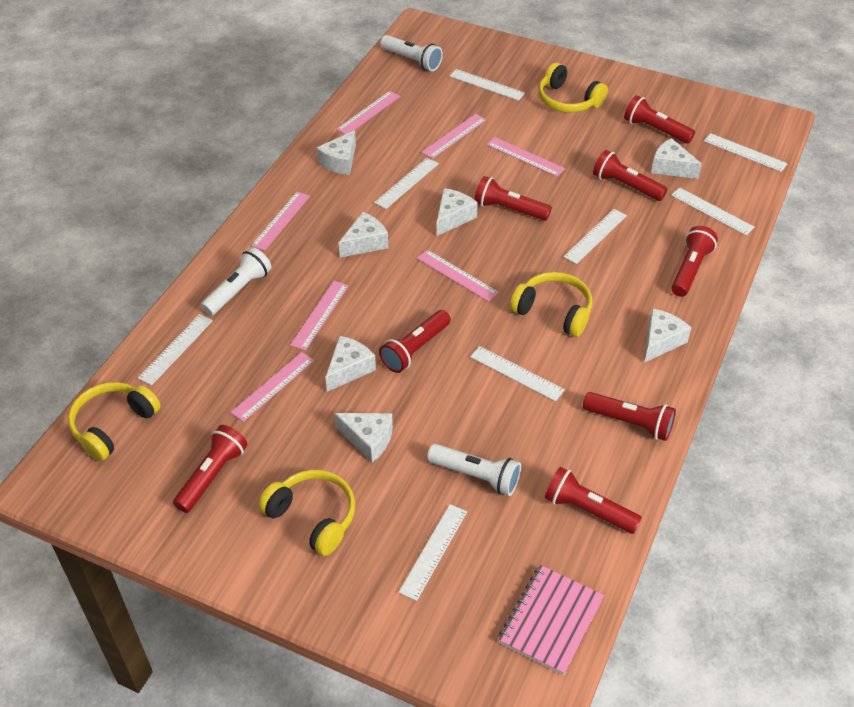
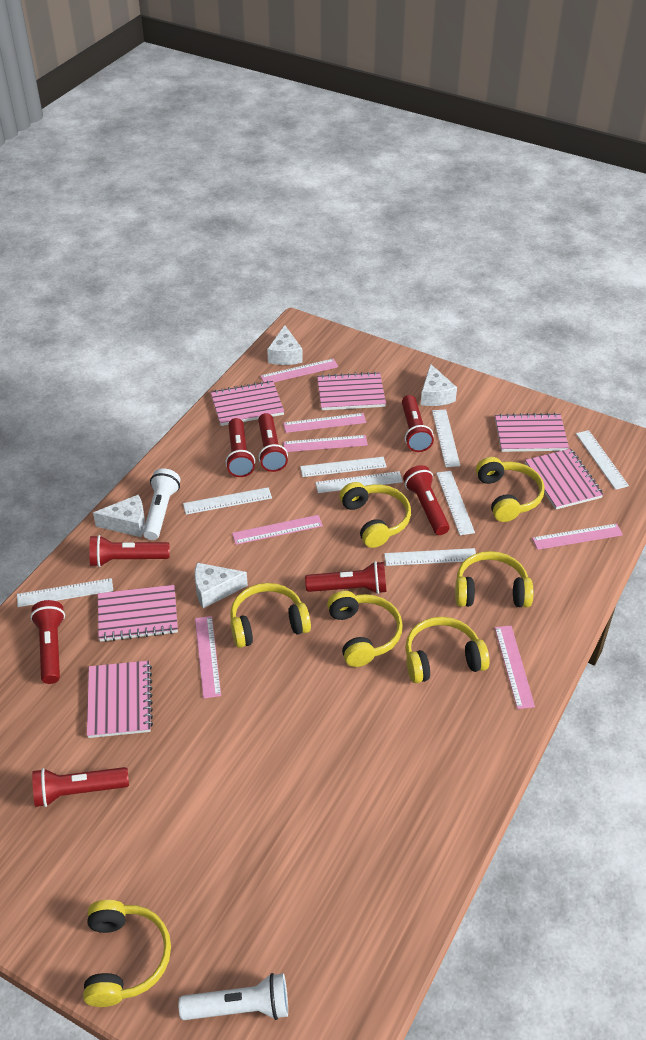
pink notebook: 1 -> 6
white cheese: 7 -> 4
white flashlight: 3 -> 2
yellow headphones: 4 -> 7

